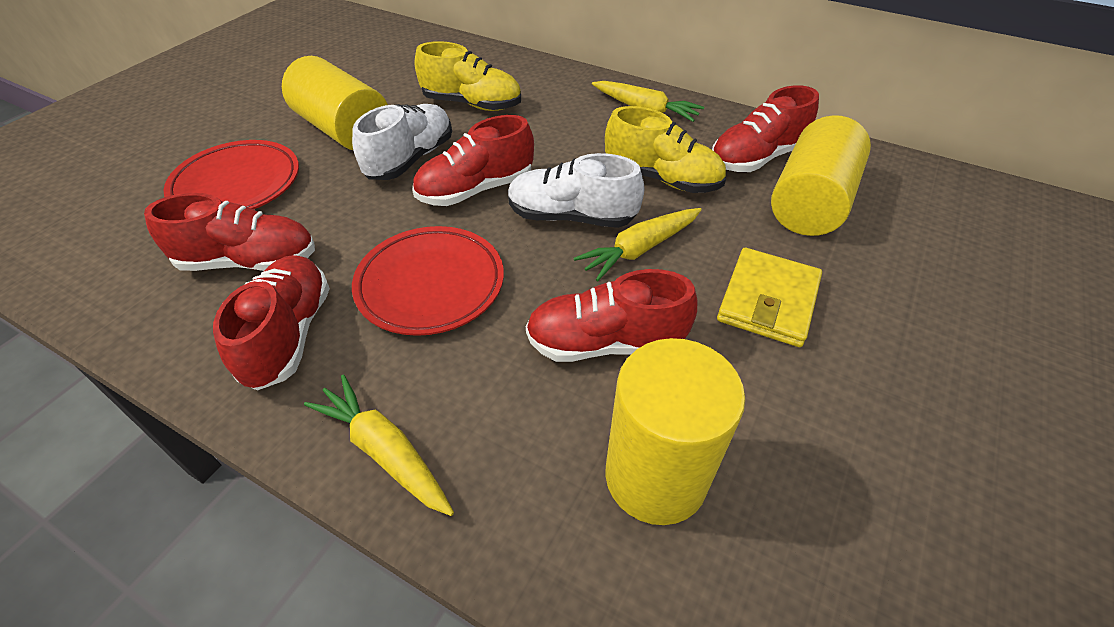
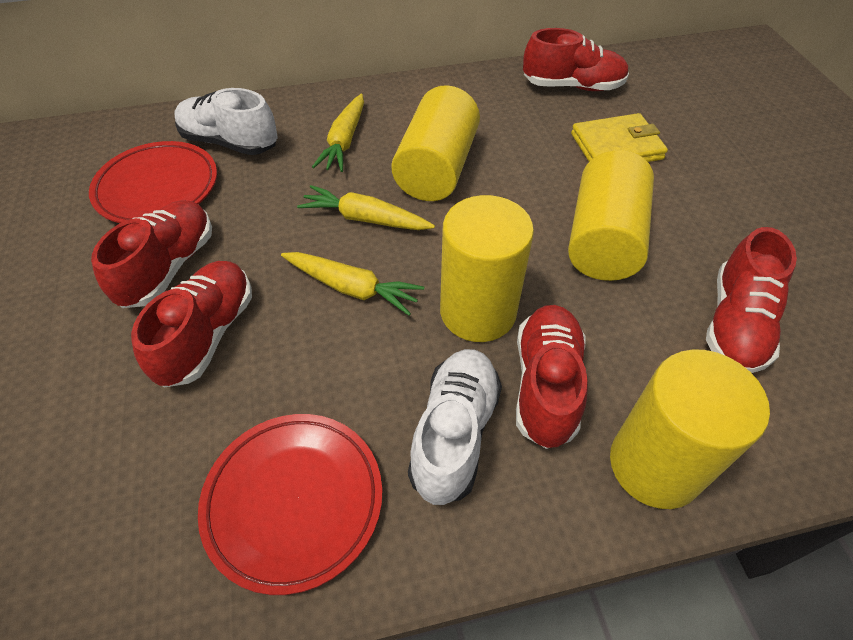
yellow cylinder: 3 -> 4
yellow shoe: 2 -> 0

